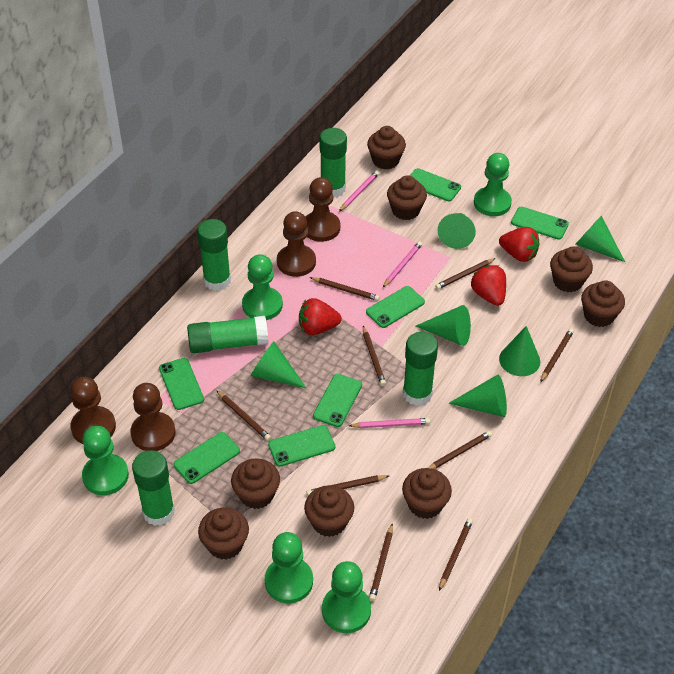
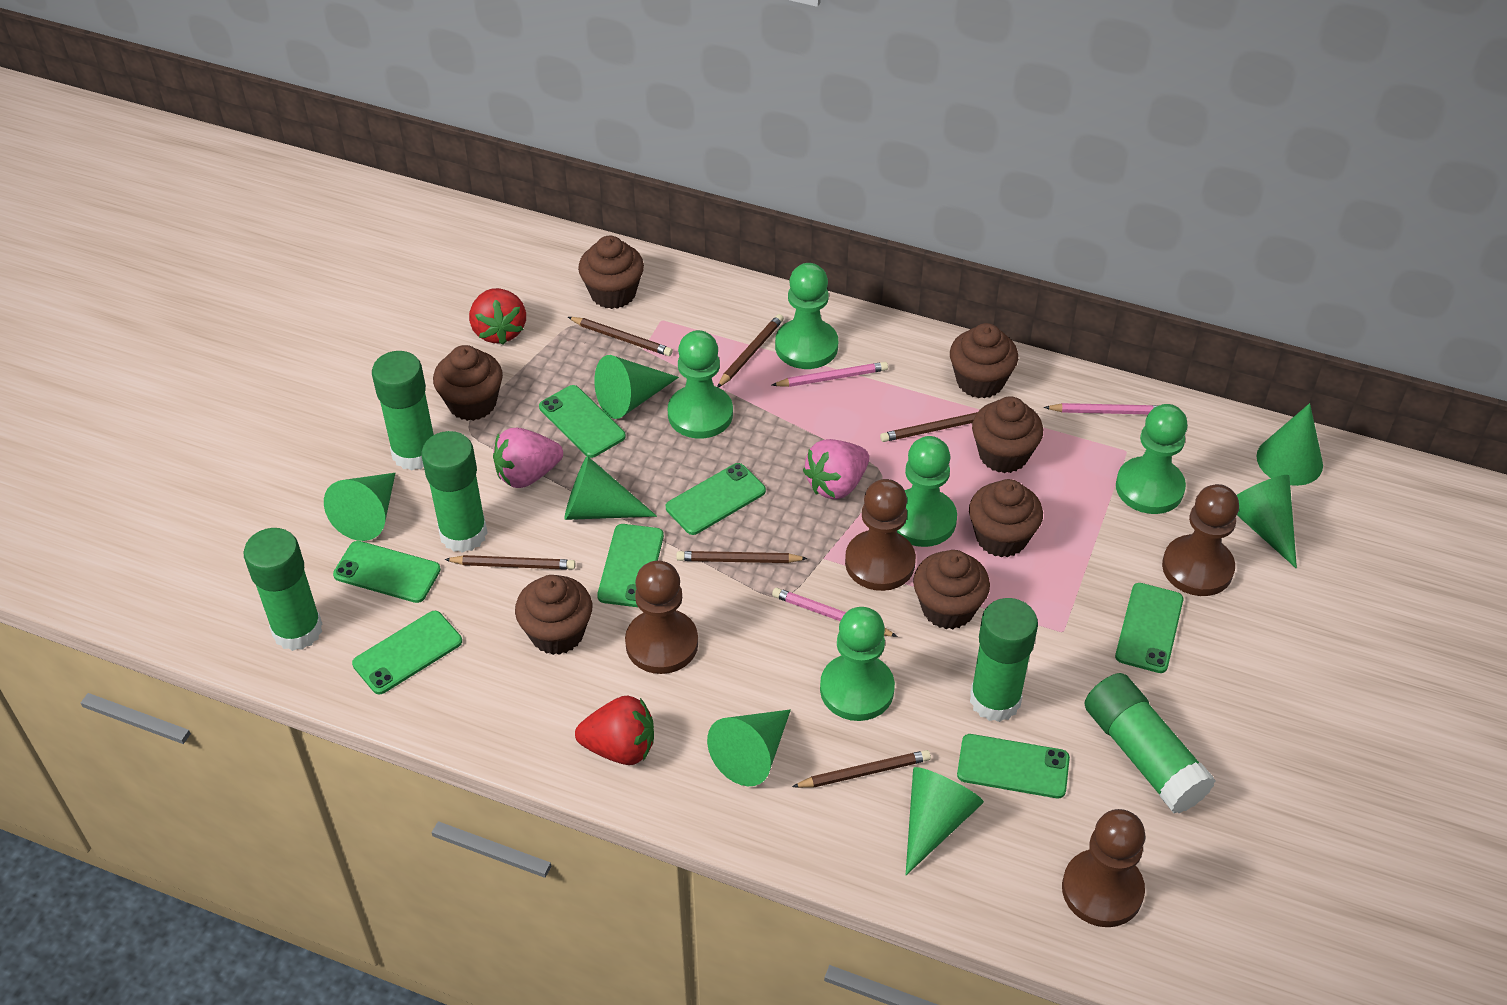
brown cupcake: 8 -> 7
brown pencil: 9 -> 6
green cone: 6 -> 7
pink strawberry: 0 -> 2
red strawberry: 3 -> 2

